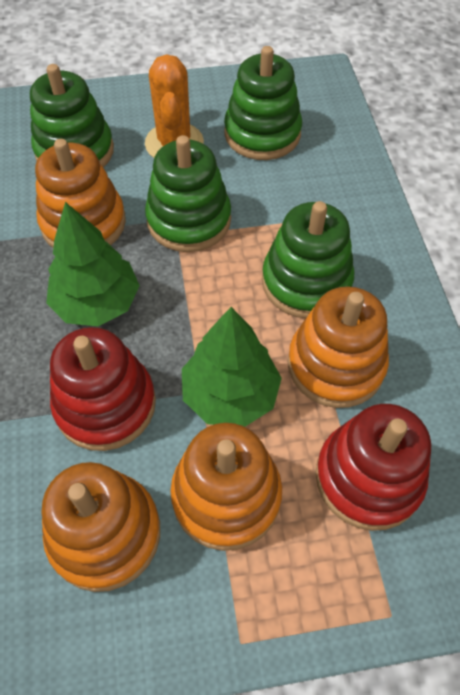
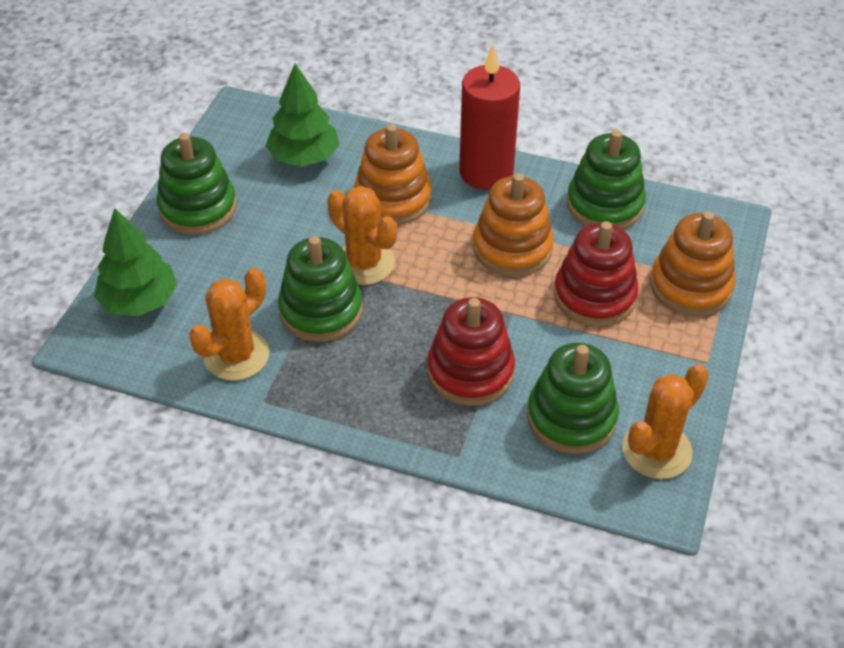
orange cactus: 1 -> 3
orange stacking toy: 4 -> 3
red candle: 0 -> 1

